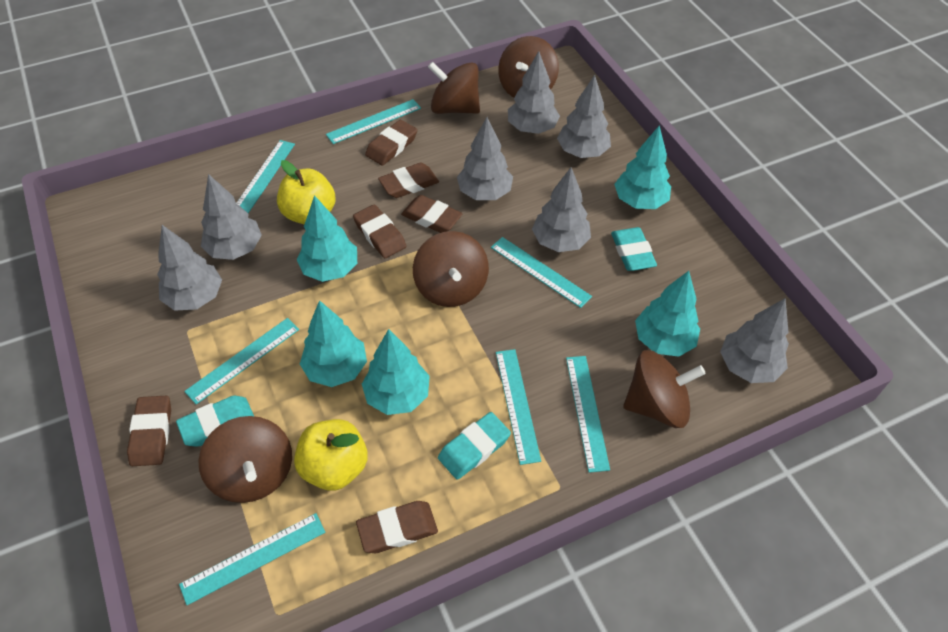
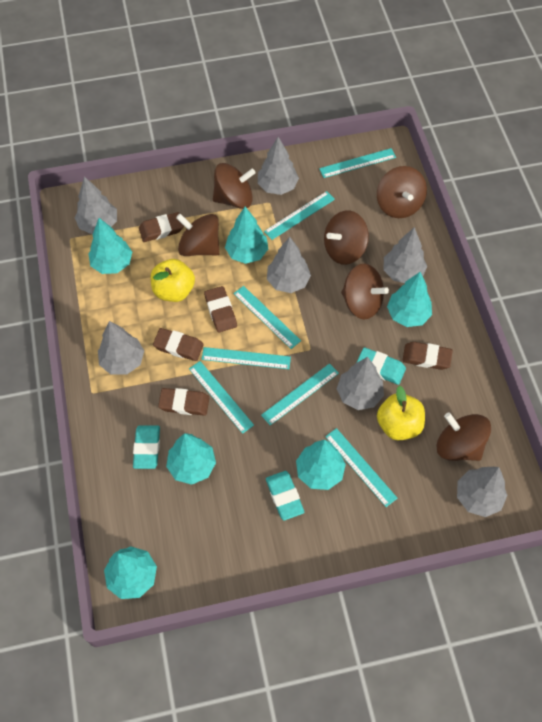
brown eraser: 6 -> 5
brown spinning top: 5 -> 6
turquoise tree: 5 -> 6

